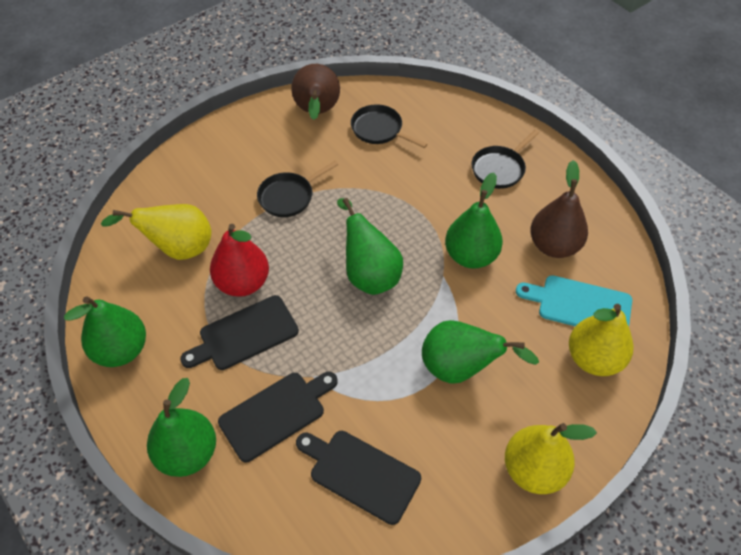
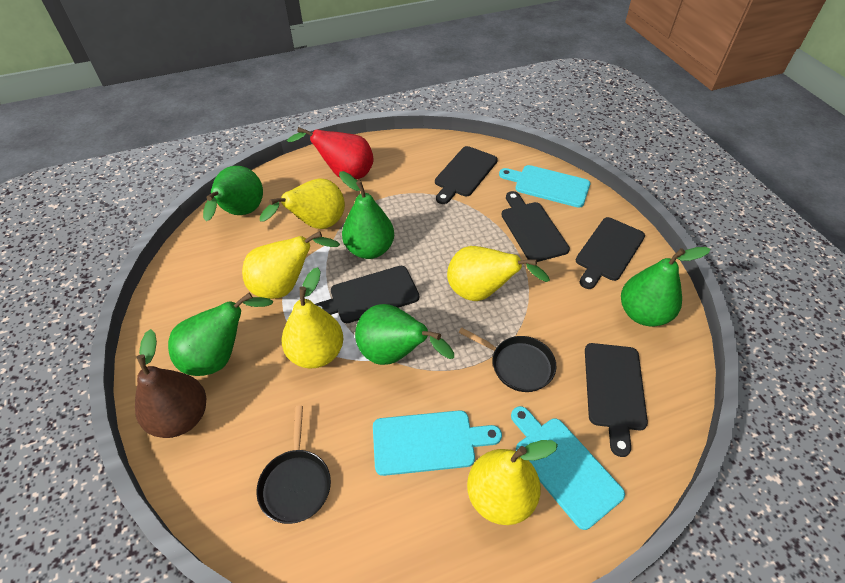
black cutting board: 3 -> 5
black pan: 3 -> 2
brown pear: 2 -> 1
turquoise cutting board: 1 -> 3
yellow pear: 3 -> 5

